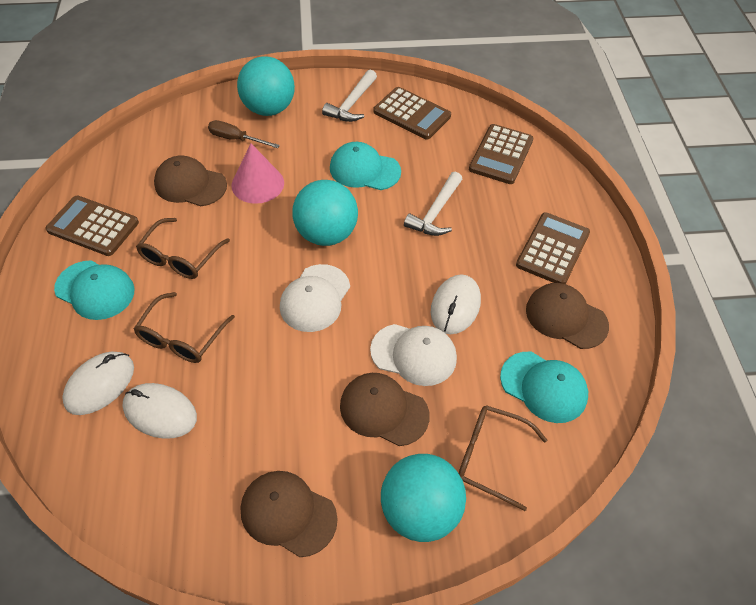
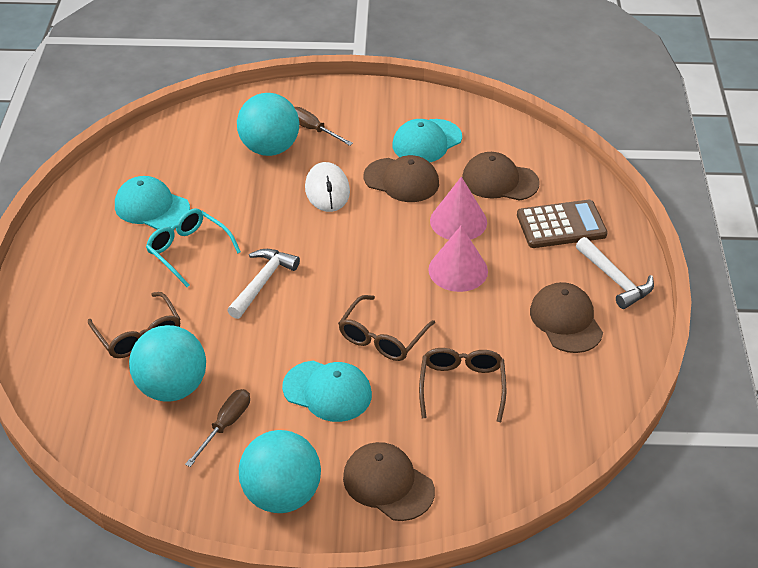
brown calculator: 4 -> 1
brown screwdriver: 1 -> 2
pink cone: 1 -> 2
turquoise glasses: 0 -> 1
white cap: 2 -> 0
white mouse: 3 -> 1

